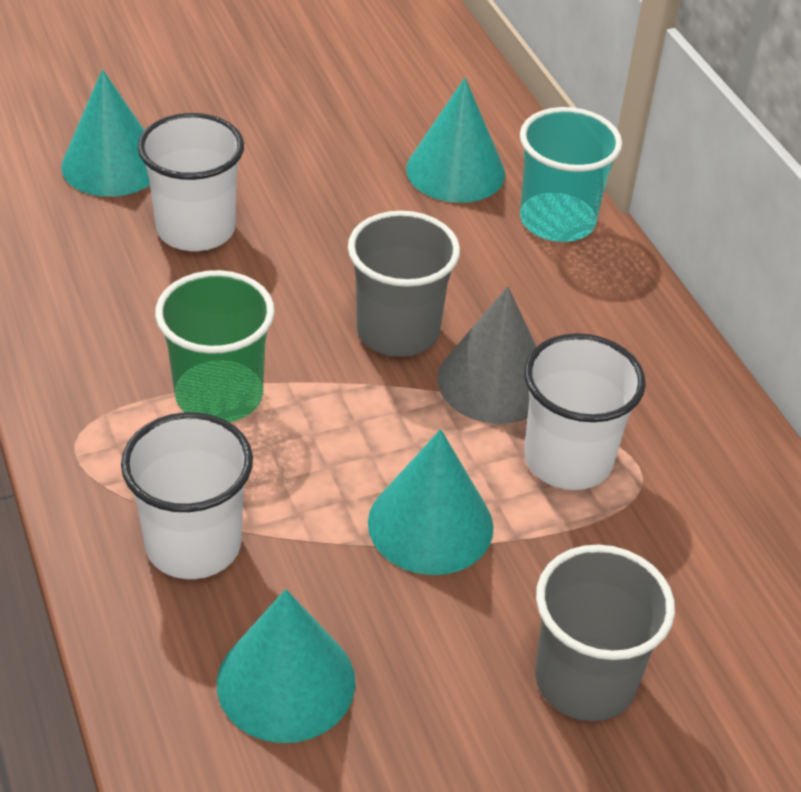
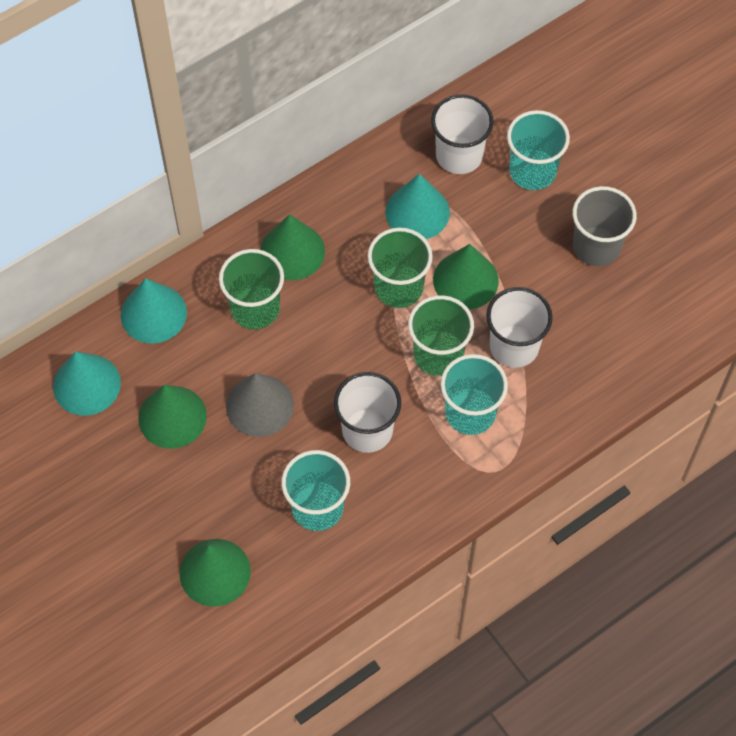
green cone: 0 -> 4
green cup: 1 -> 3
grey cup: 2 -> 1
turquoise cone: 4 -> 3
turquoise cup: 1 -> 3

